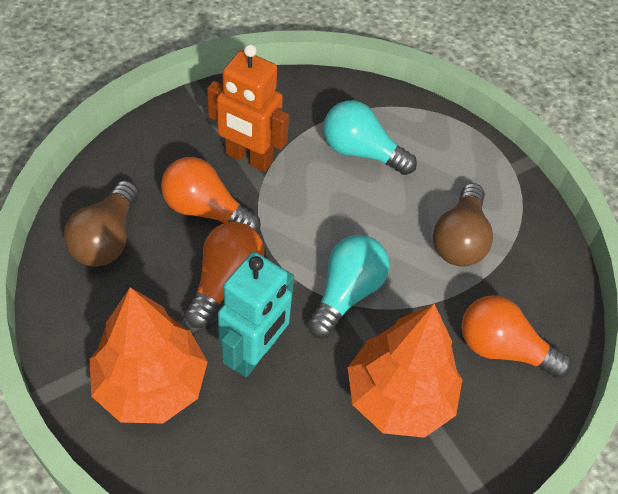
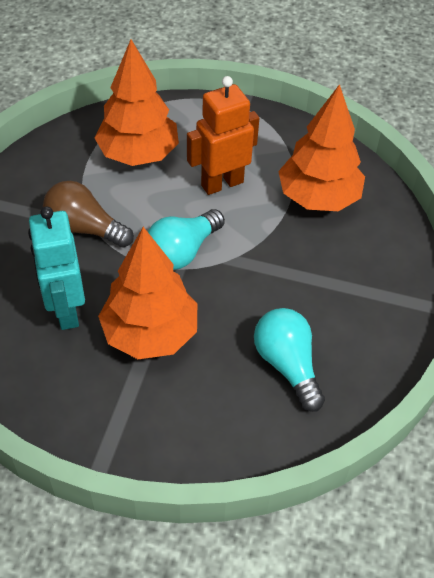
brown light bulb: 2 -> 1
orange light bulb: 3 -> 0
orange tree: 2 -> 3

